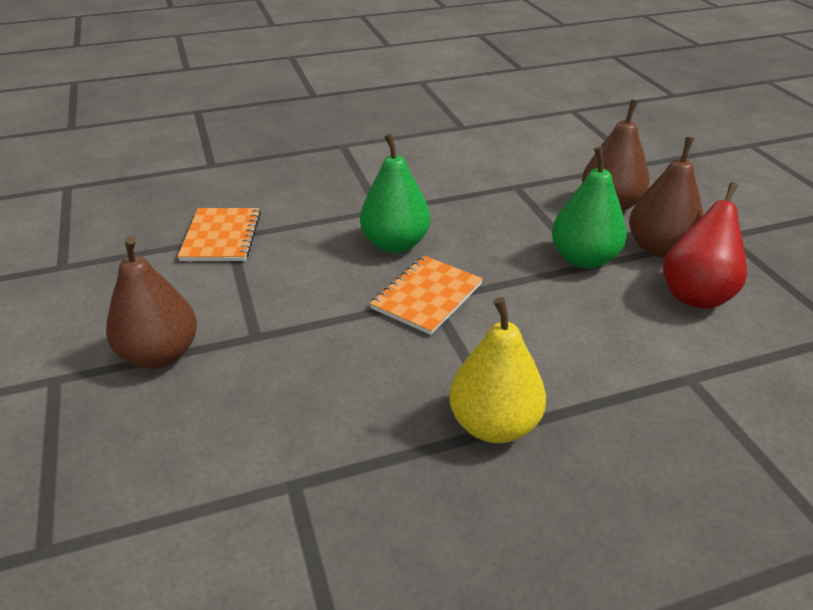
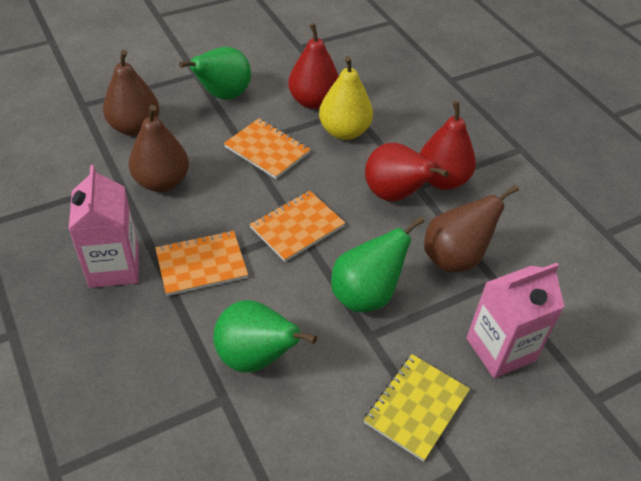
green pear: 2 -> 3
orange notebook: 2 -> 3
pink carton: 0 -> 2
red pear: 1 -> 3
yellow notebook: 0 -> 1

